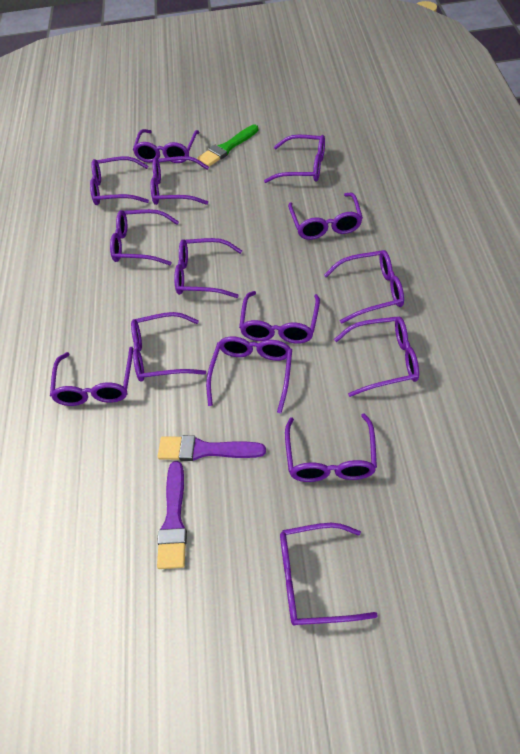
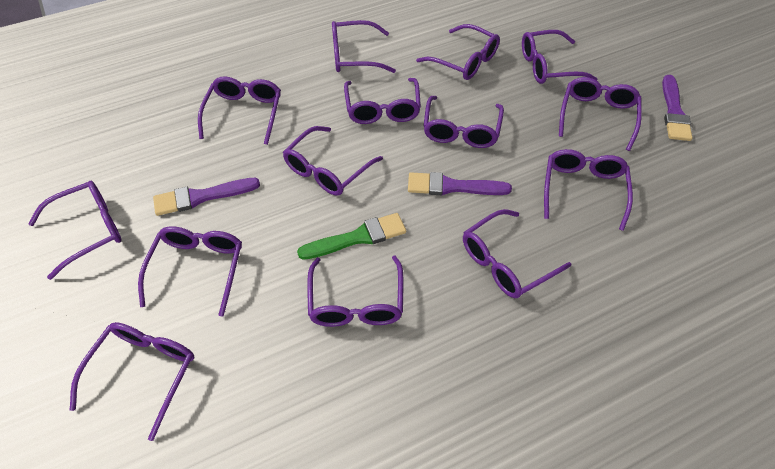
purple brush: 2 -> 3
purple glasses: 15 -> 14

